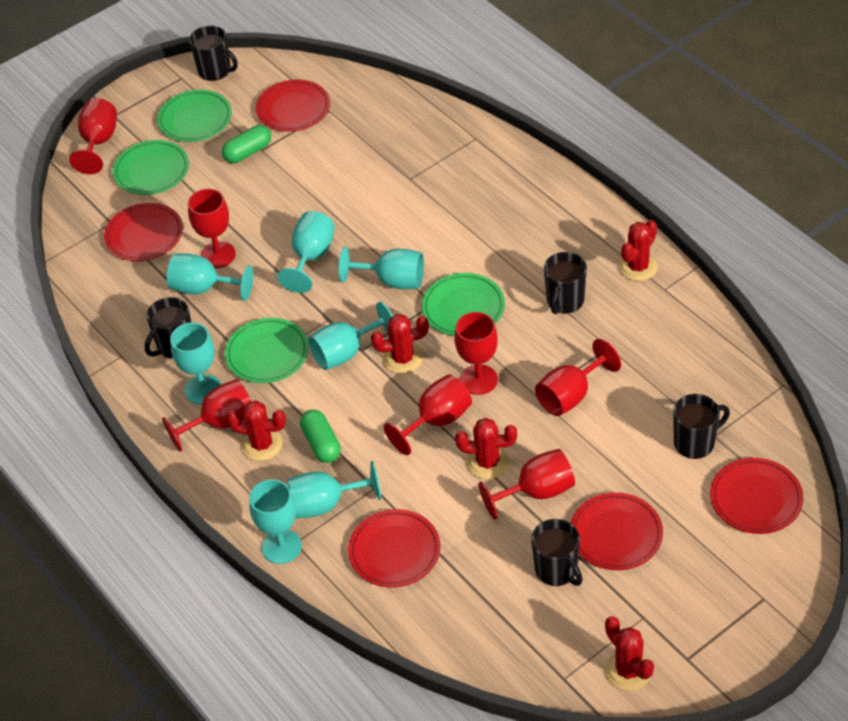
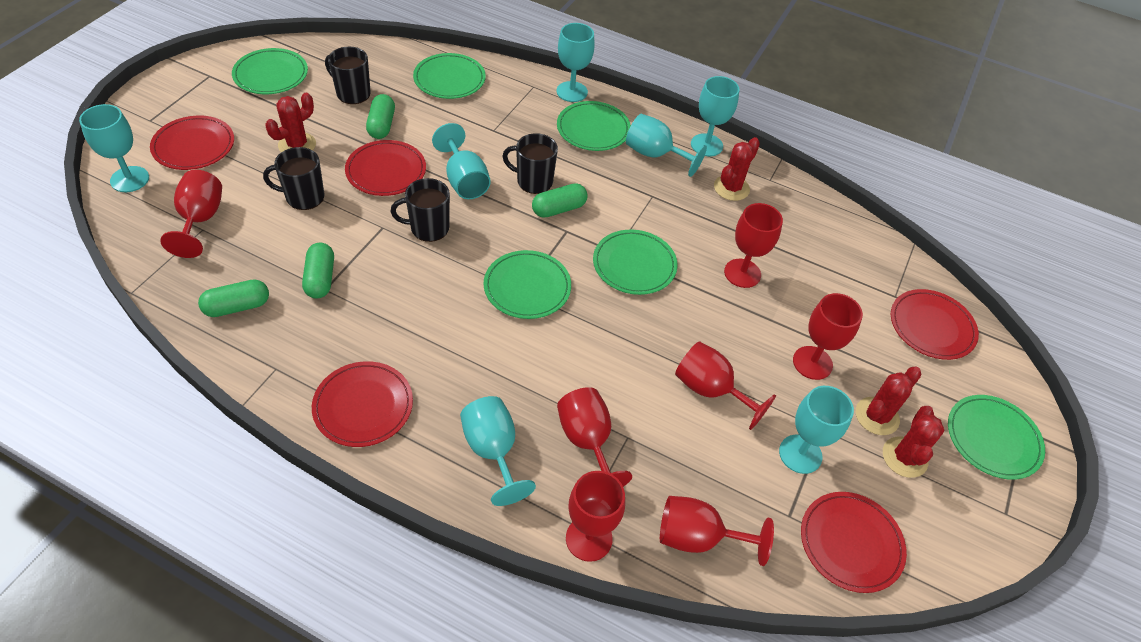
black mug: 5 -> 4
green capsule: 2 -> 4
green plate: 4 -> 6
red cactus: 5 -> 4

